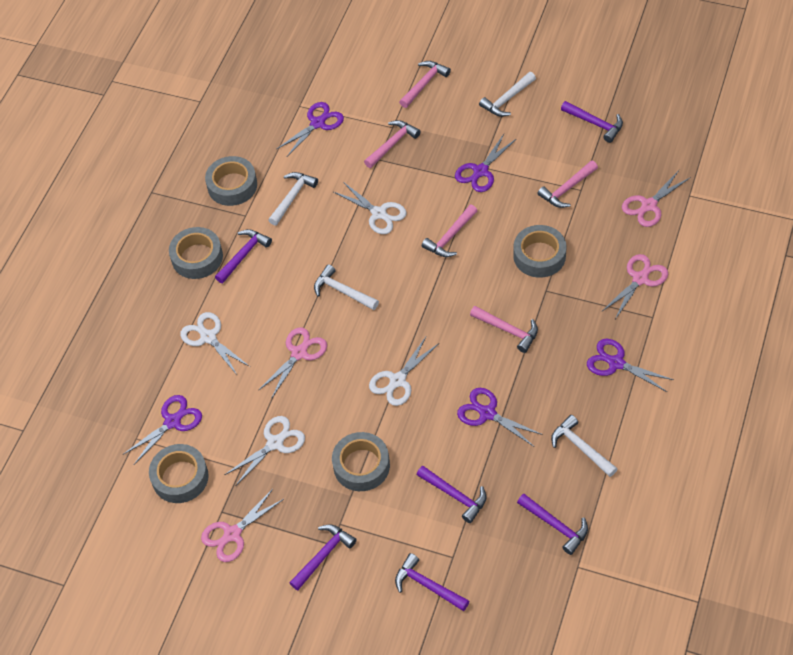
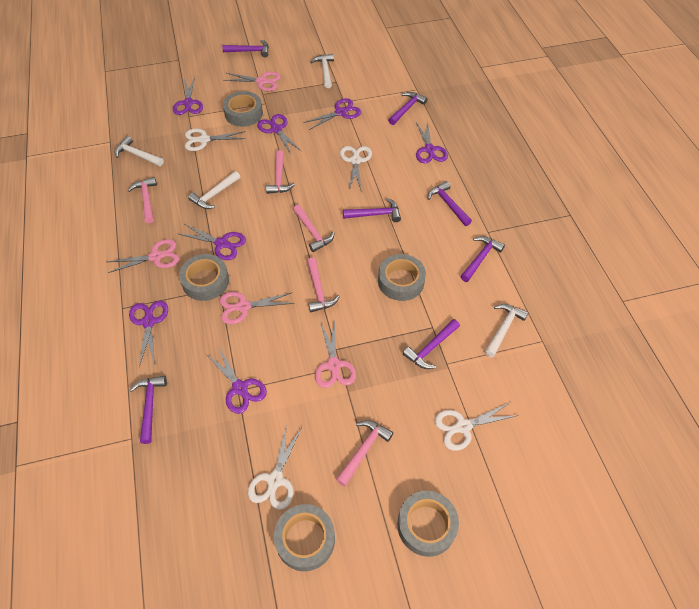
purple hammer: 6 -> 7
purple scissors: 5 -> 7

